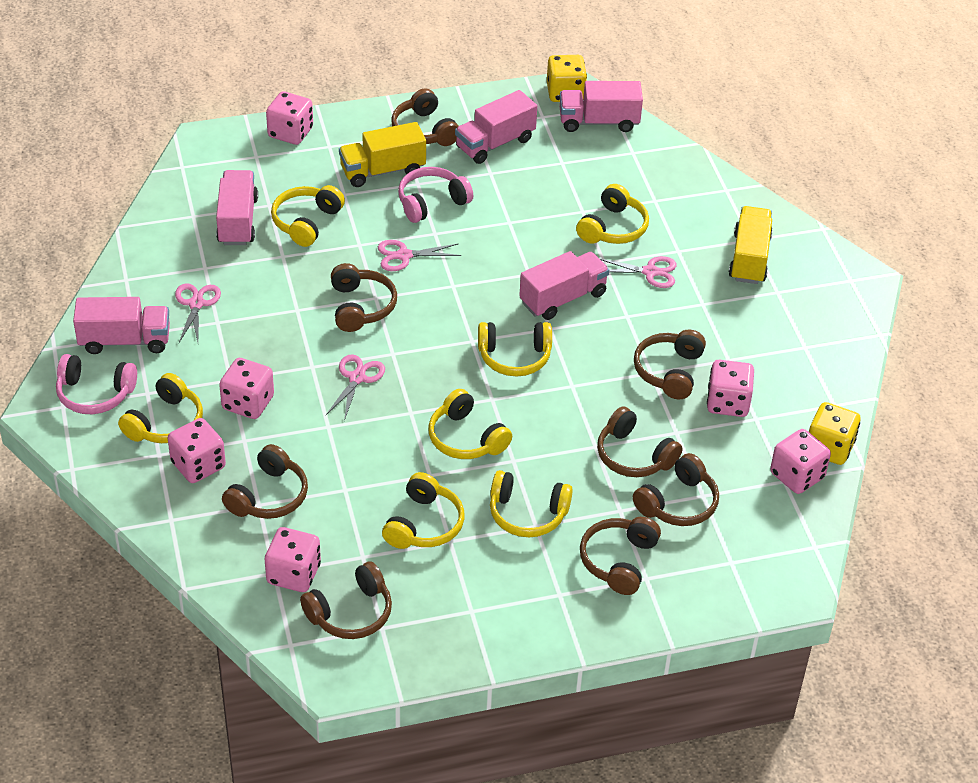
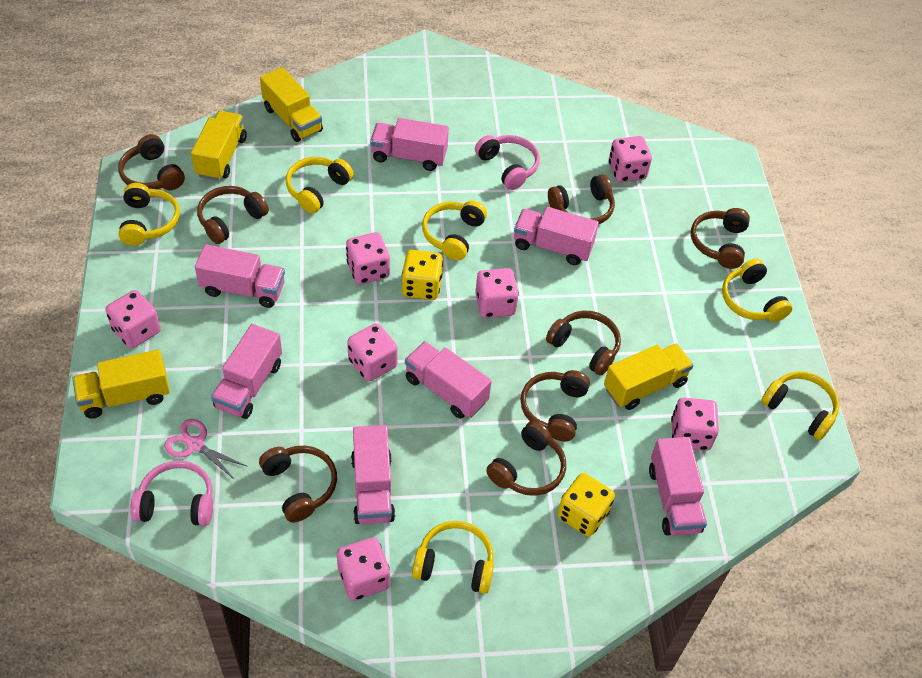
pink dice: 6 -> 7
pink scissors: 4 -> 1
pink truck: 5 -> 7
yellow headphones: 7 -> 6
yellow truck: 2 -> 4

